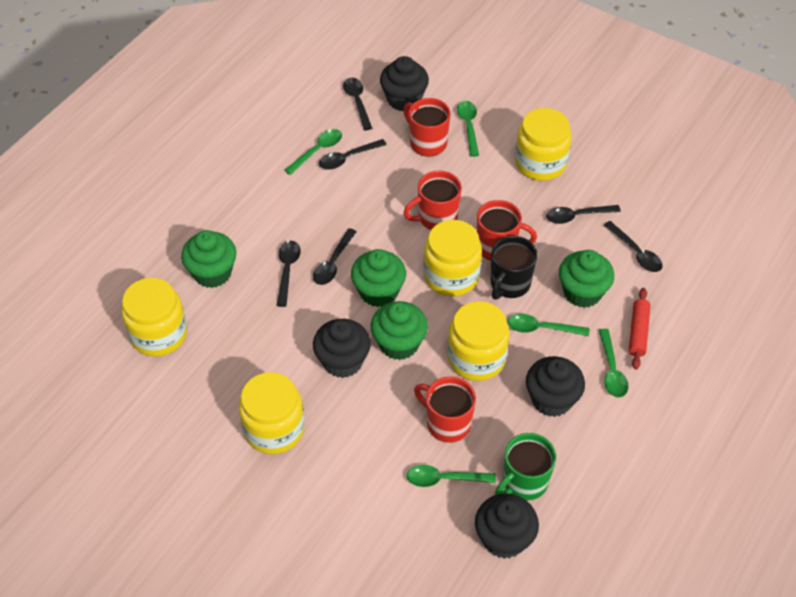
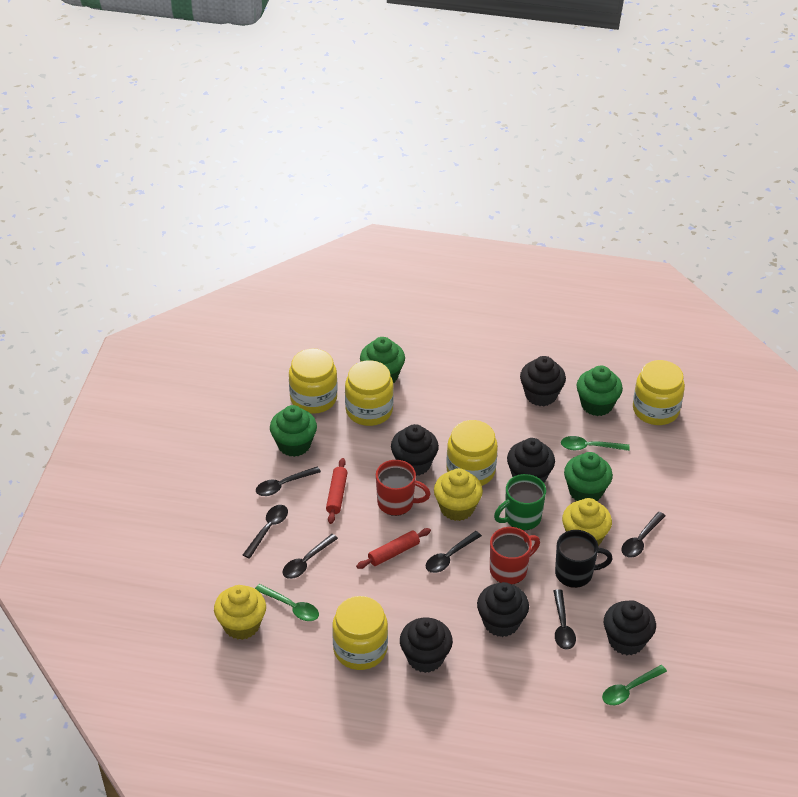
black cupcake: 4 -> 6
green spoon: 5 -> 3
red mug: 4 -> 2
red rolling pin: 1 -> 2
yellow cupcake: 0 -> 3

